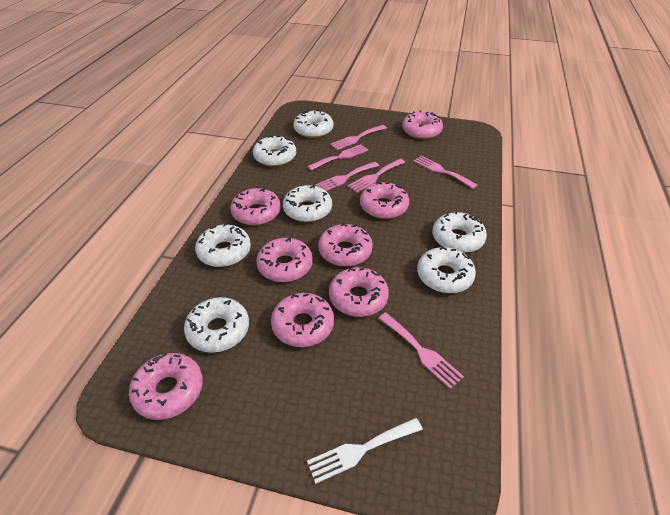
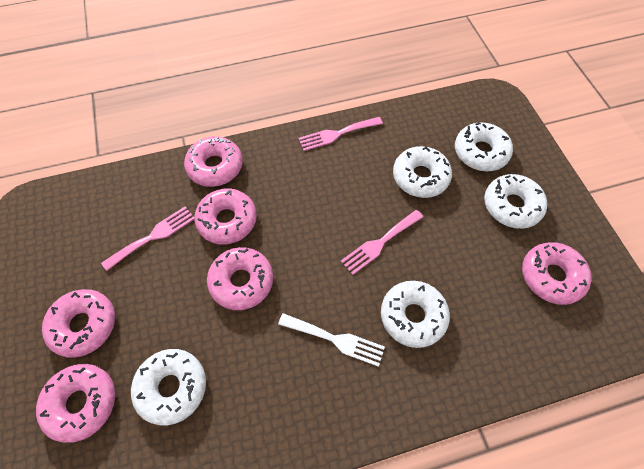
pink donut: 8 -> 6
pink fork: 6 -> 3
white donut: 7 -> 5

